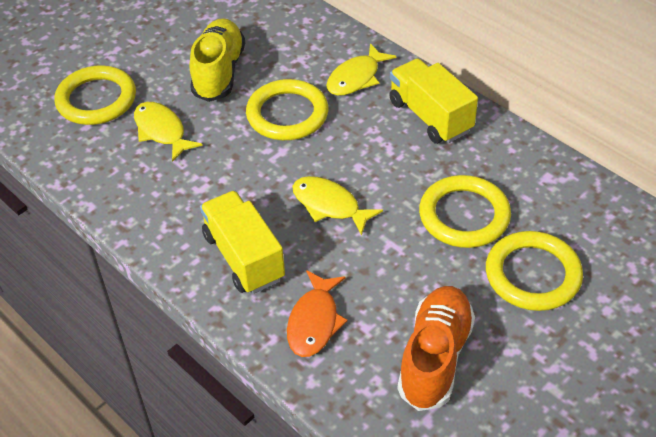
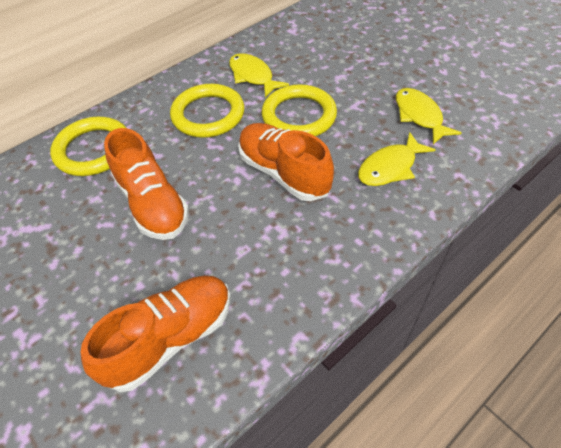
orange fish: 1 -> 0
orange shoe: 1 -> 3
yellow ring: 4 -> 3
yellow shoe: 1 -> 0
yellow truck: 2 -> 0

